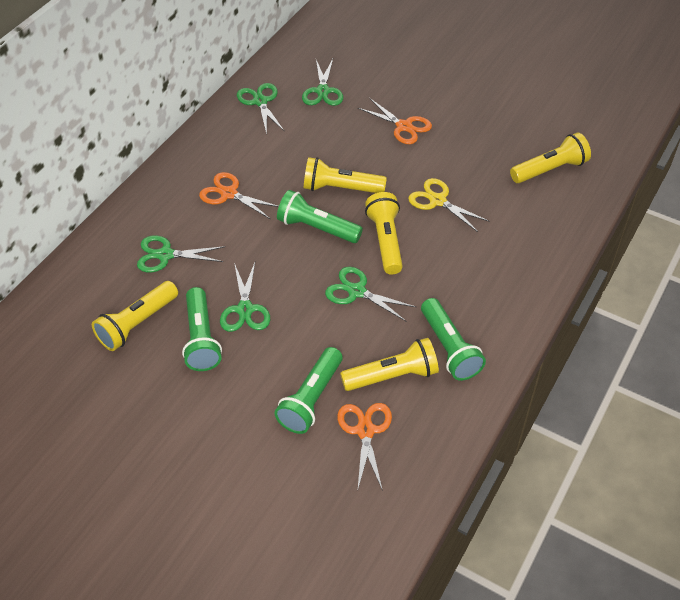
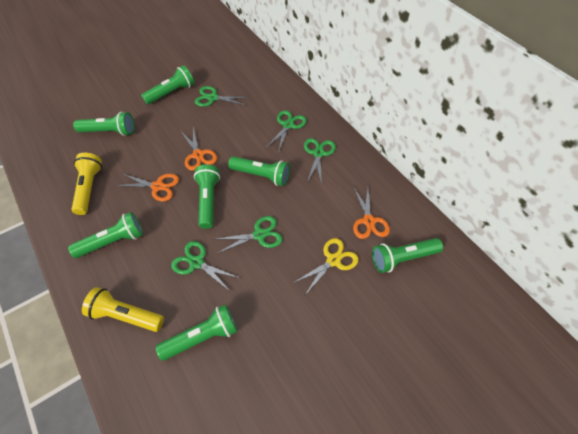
green flashlight: 4 -> 7
yellow flashlight: 5 -> 2

